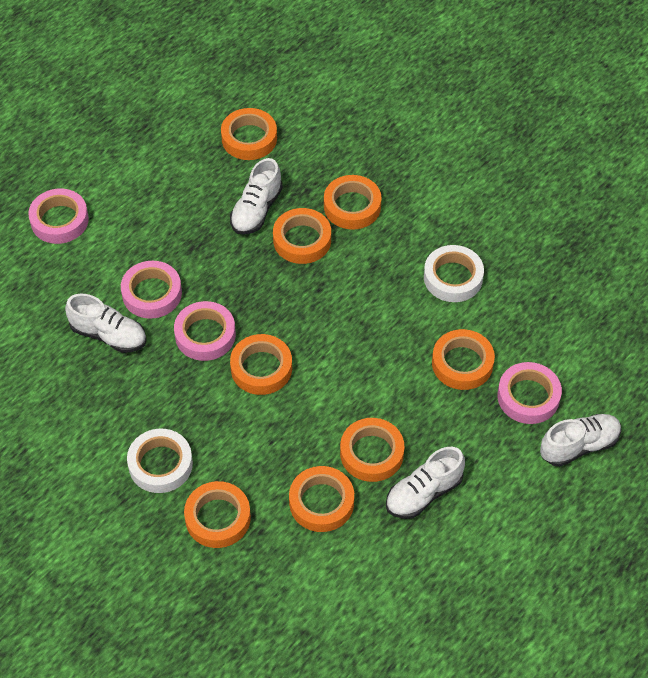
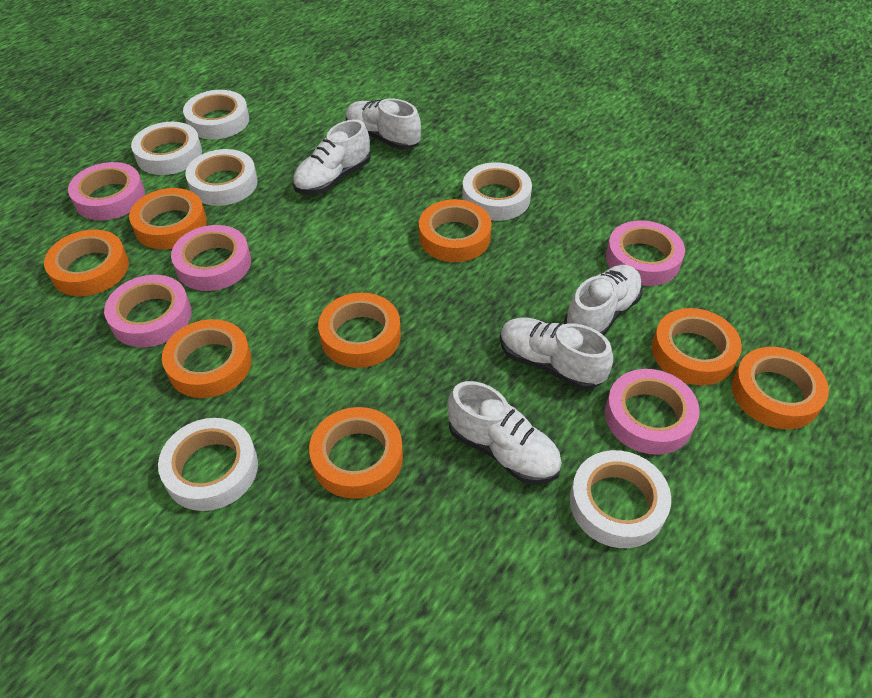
pink tape: 4 -> 5
white shoe: 4 -> 5
white tape: 2 -> 6

